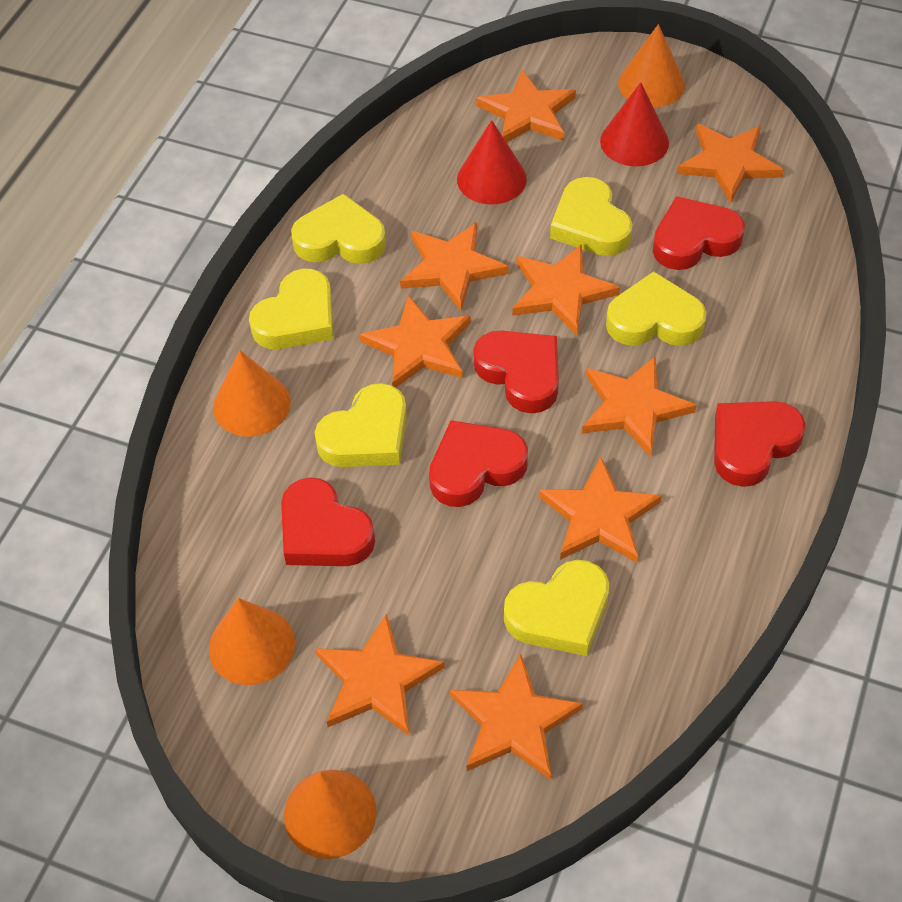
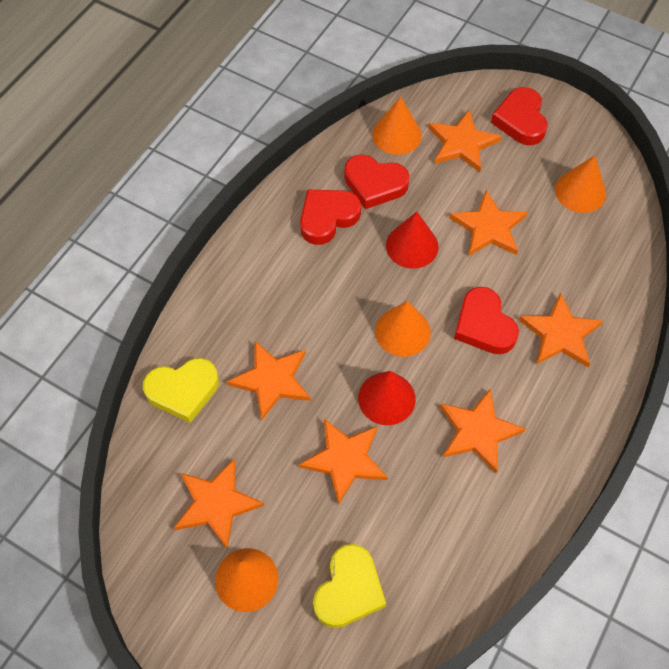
orange star: 9 -> 7
red heart: 5 -> 4
yellow heart: 6 -> 2

